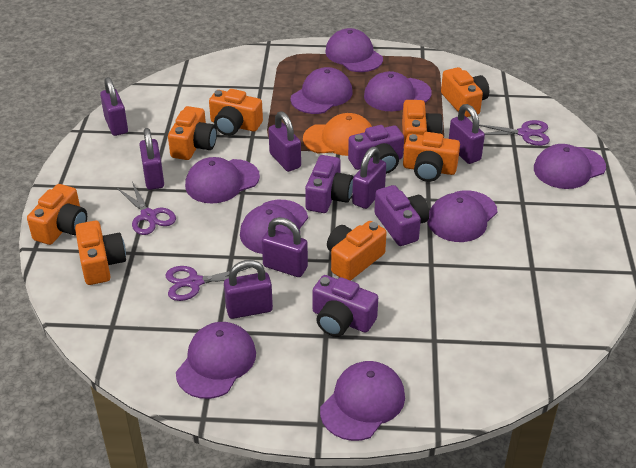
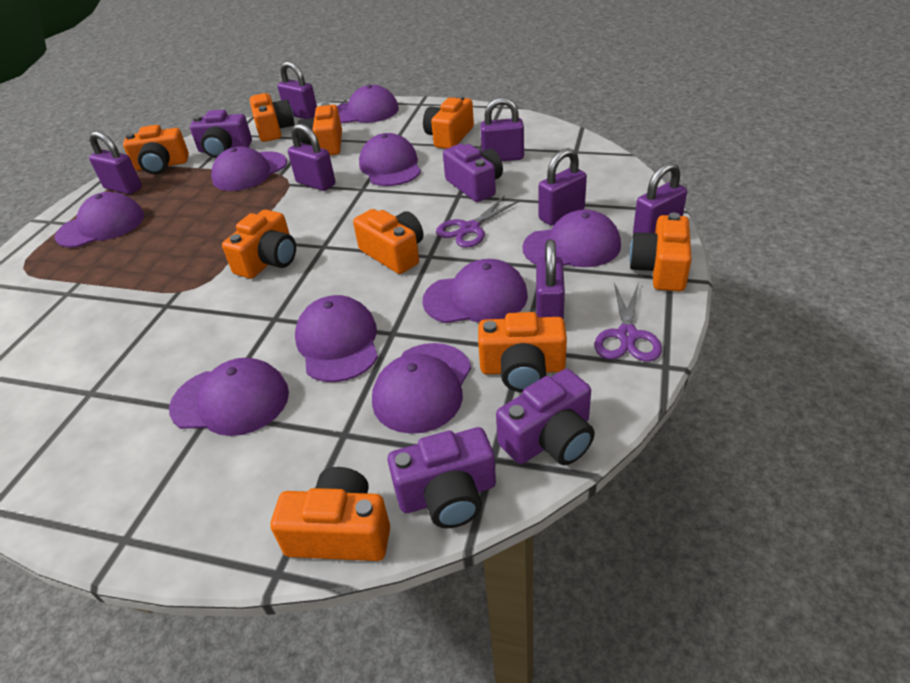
orange camera: 8 -> 9
orange cap: 1 -> 0
purple scissors: 3 -> 2

